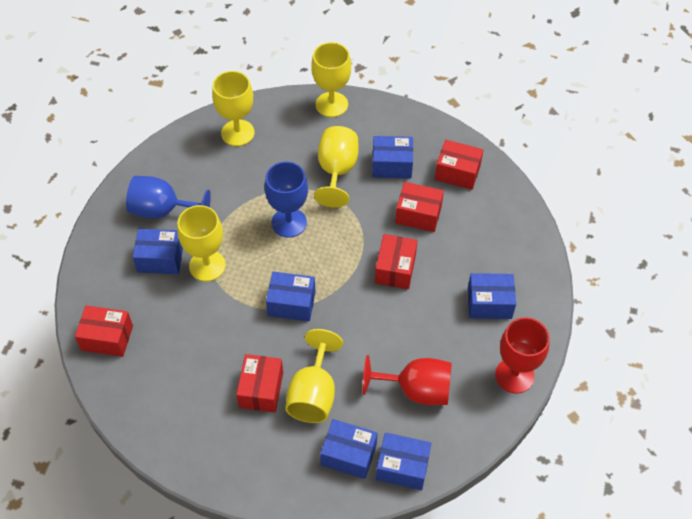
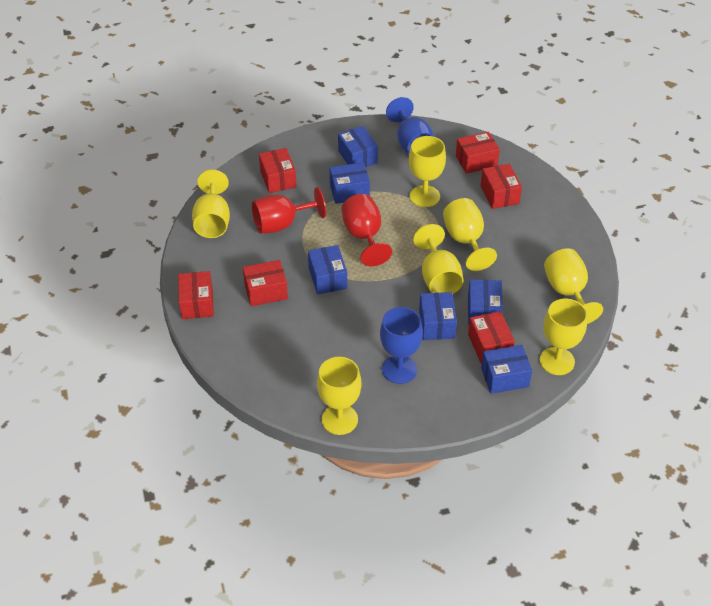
red box: 5 -> 6
yellow goblet: 5 -> 7

